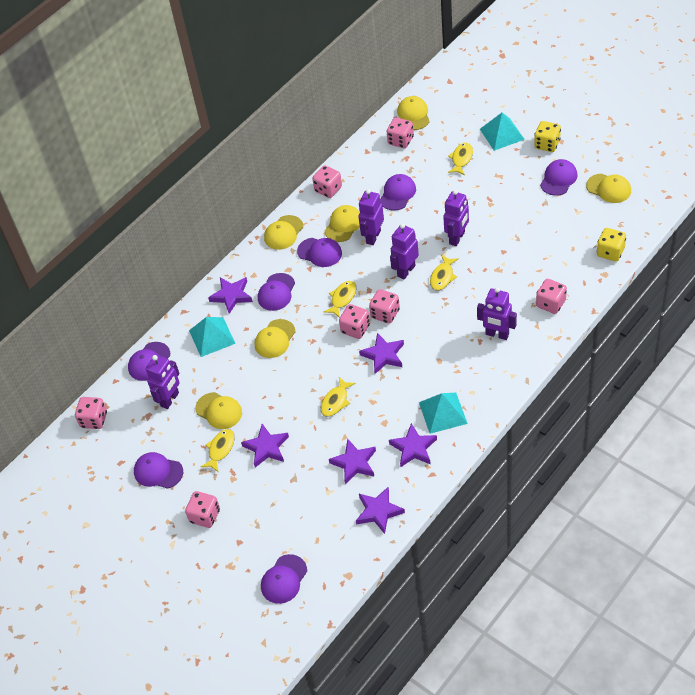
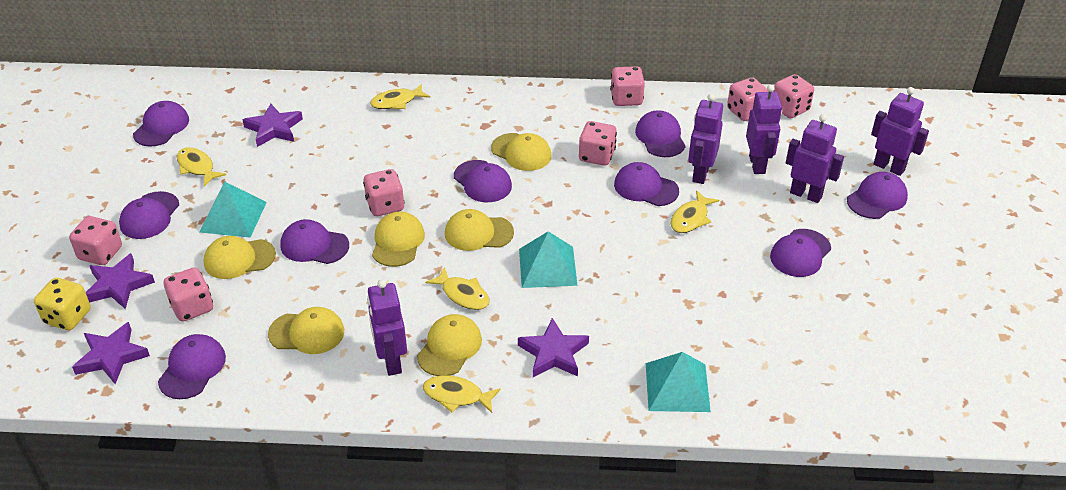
purple cap: 7 -> 9
purple star: 6 -> 4
yellow dice: 2 -> 1

